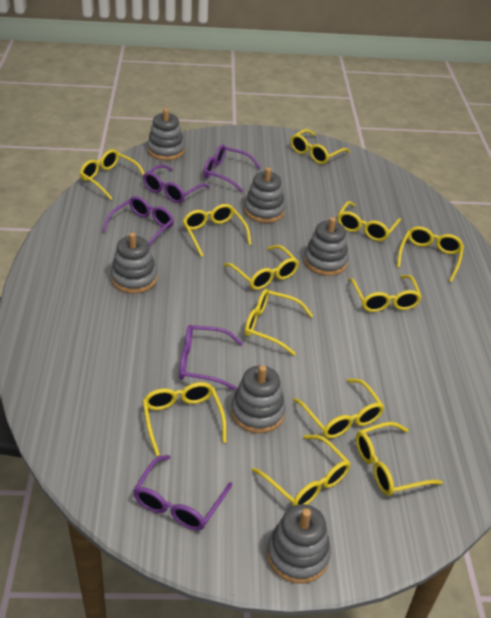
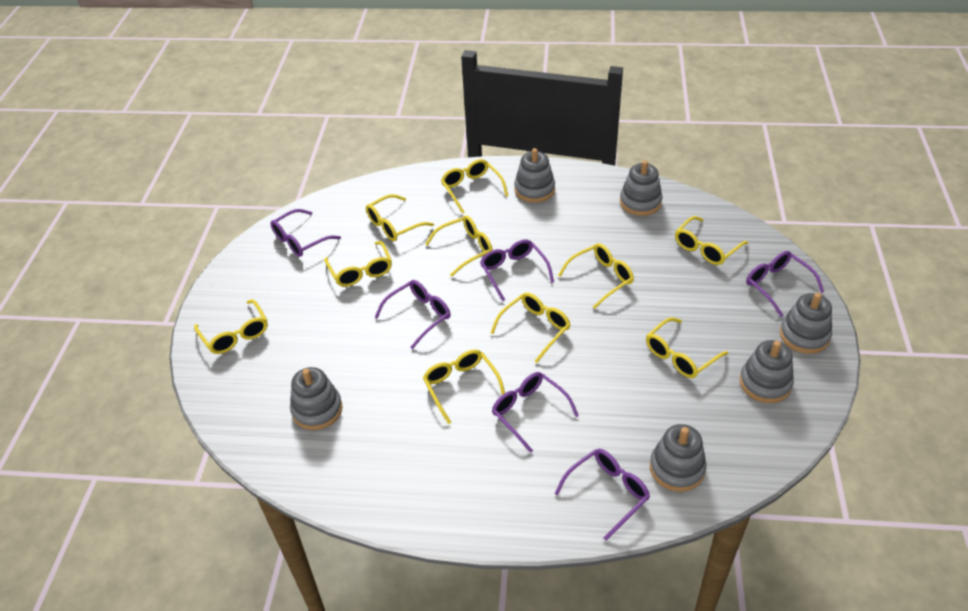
purple glasses: 5 -> 6
yellow glasses: 12 -> 10

